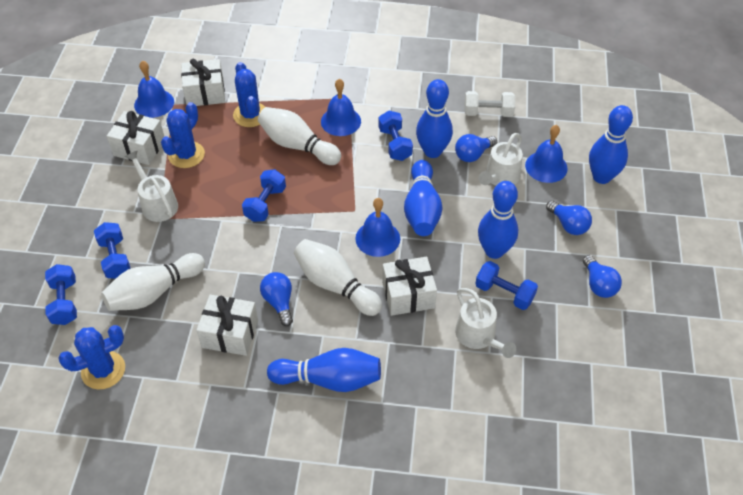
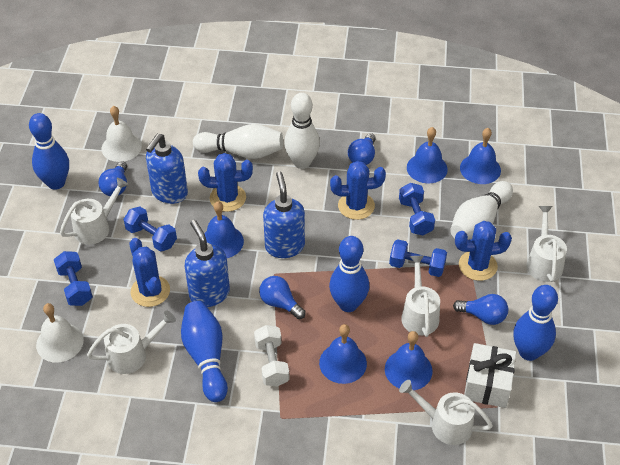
blue bell: 4 -> 5
blue bowling pin: 5 -> 4
blue cactus: 3 -> 4
blue dumbbell: 5 -> 4
blue soap dispenser: 0 -> 3
white bell: 0 -> 2
white gift: 4 -> 1
white watering can: 3 -> 5

